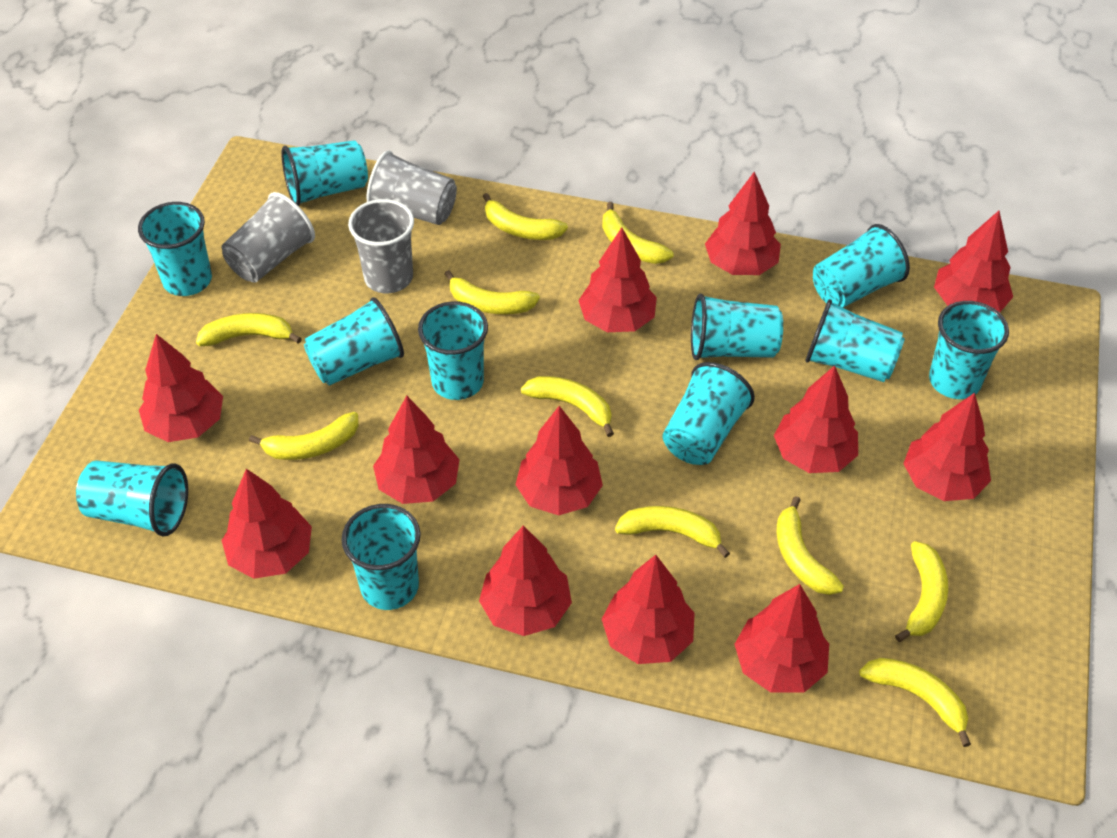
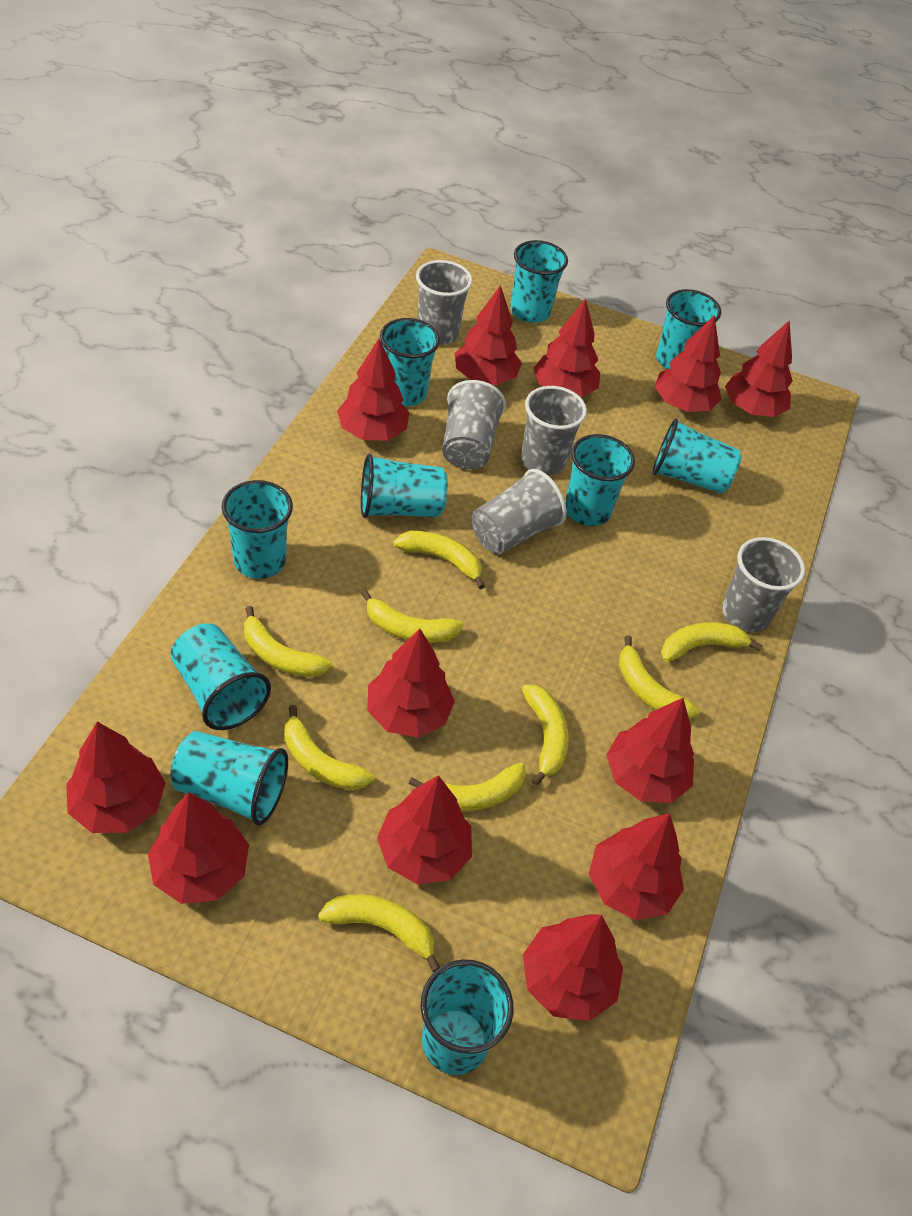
grey cup: 3 -> 5
turquoise cup: 11 -> 10
yellow banana: 10 -> 9

